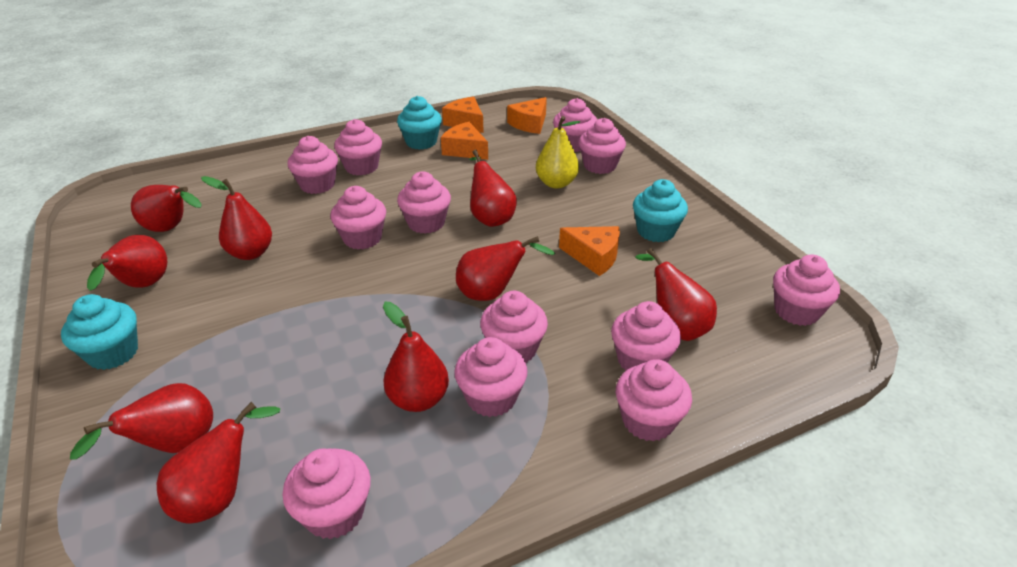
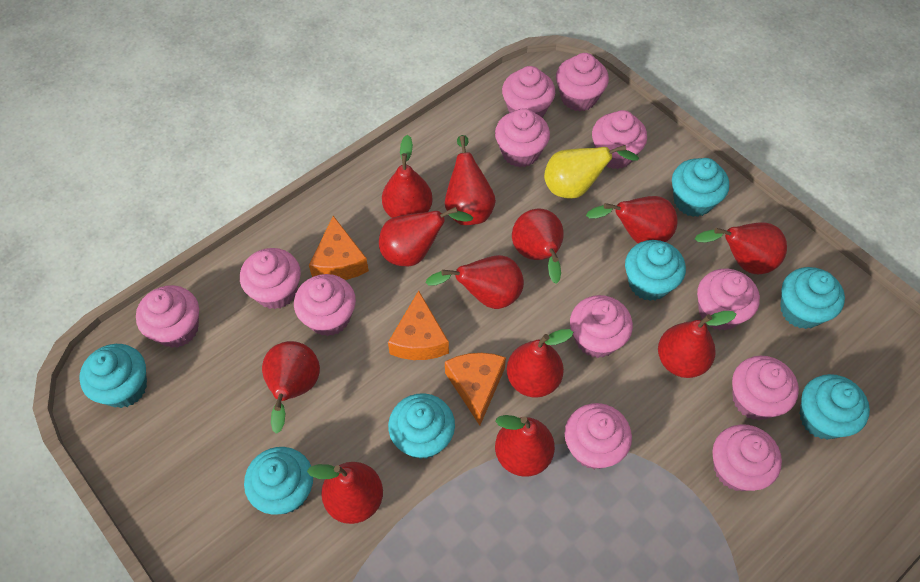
orange cheese: 4 -> 3
red pear: 9 -> 12
turquoise cupcake: 3 -> 7

